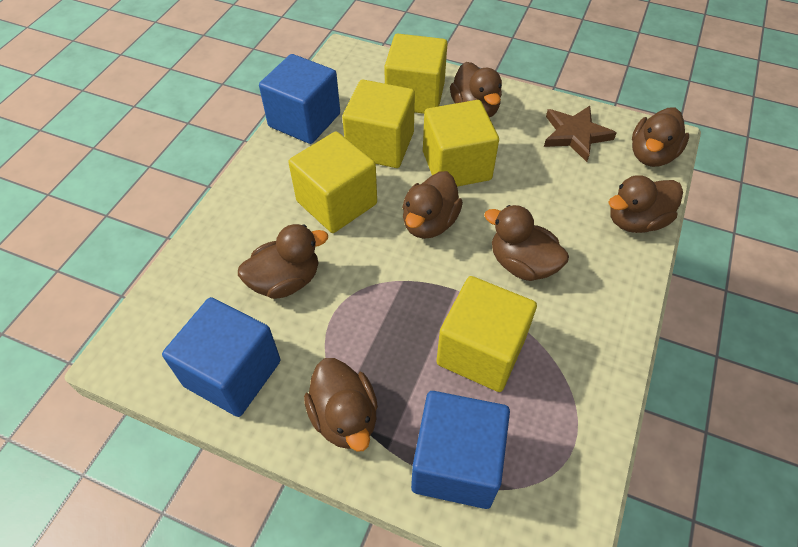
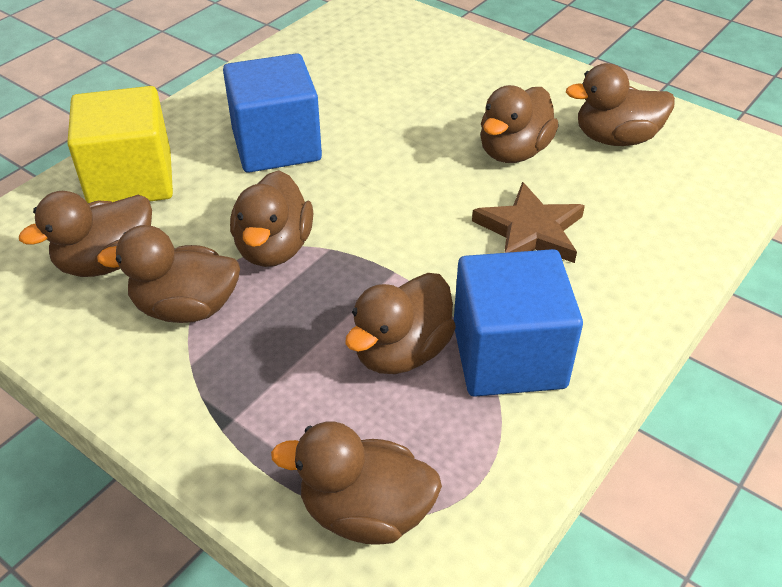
blue cube: 3 -> 2
yellow cube: 5 -> 1

